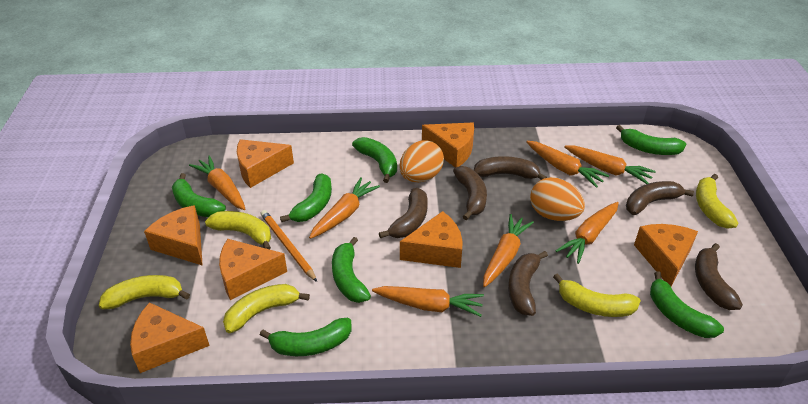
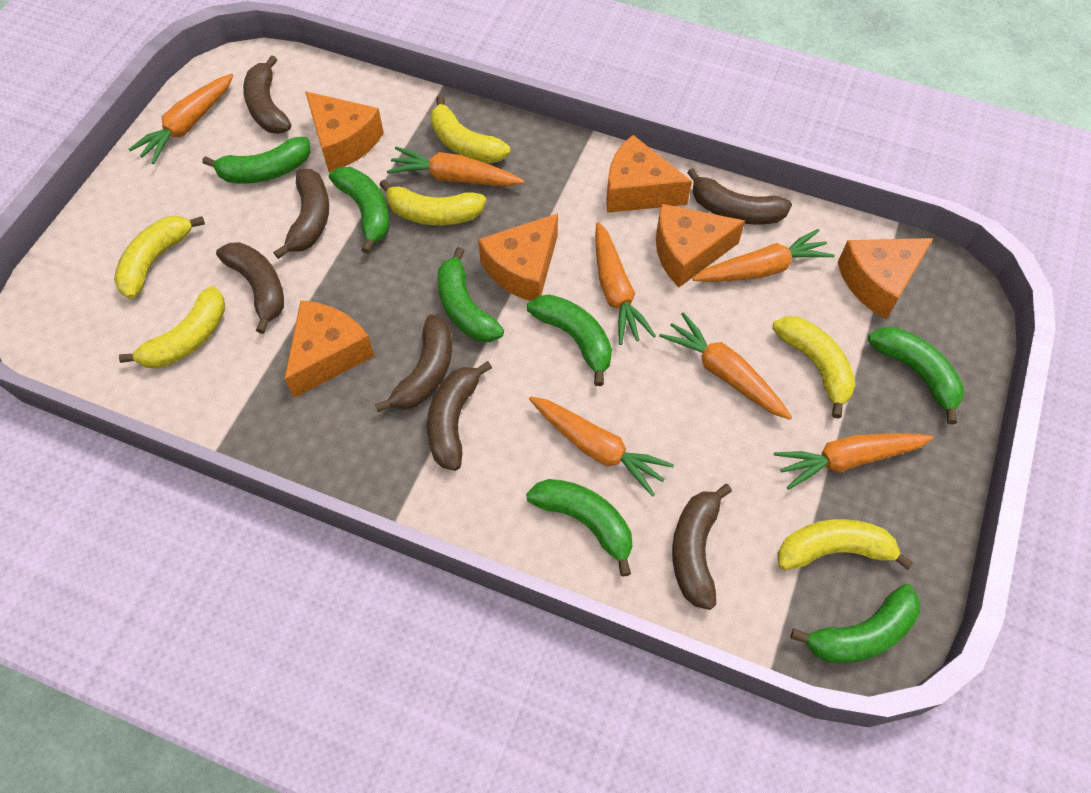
brown banana: 6 -> 7
orange cheese: 7 -> 6
orange egg: 2 -> 0
orange pencil: 1 -> 0
yellow banana: 5 -> 6

